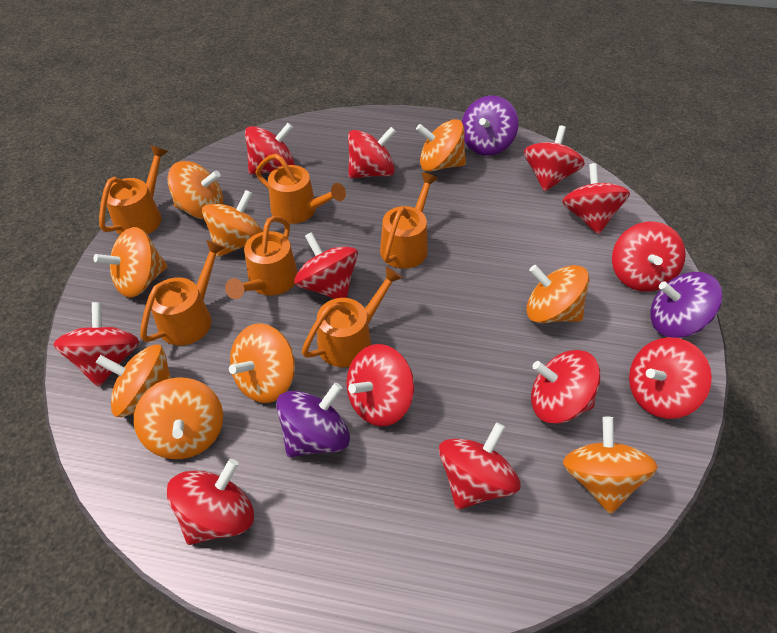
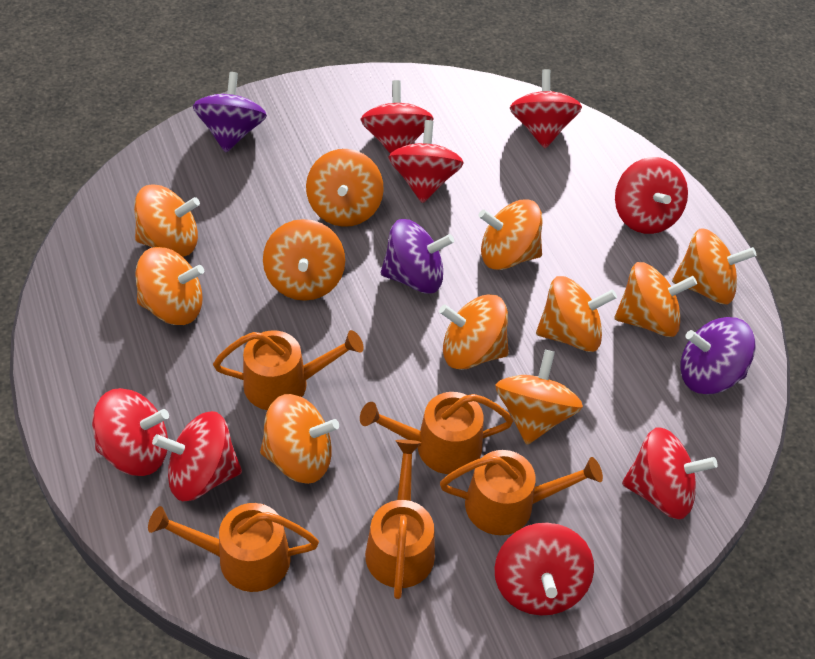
orange spinning top: 9 -> 11
orange watering can: 6 -> 5
red spinning top: 12 -> 8

